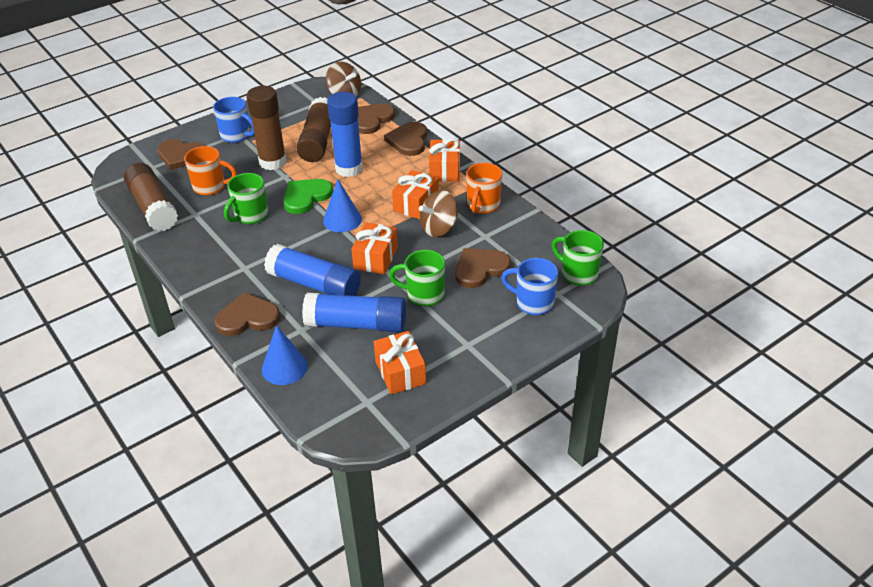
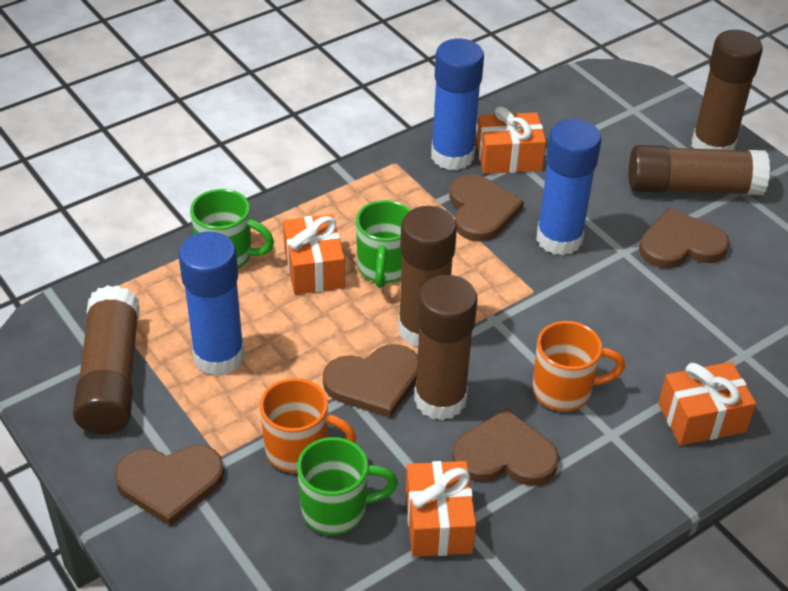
blue cone: 2 -> 0
blue mug: 2 -> 0
brown glue stick: 3 -> 5
brown spinning top: 2 -> 0
green heart: 1 -> 0

